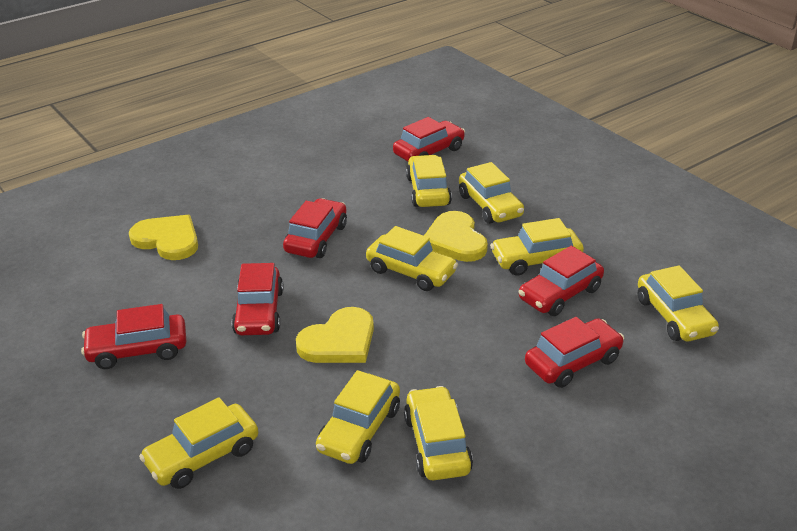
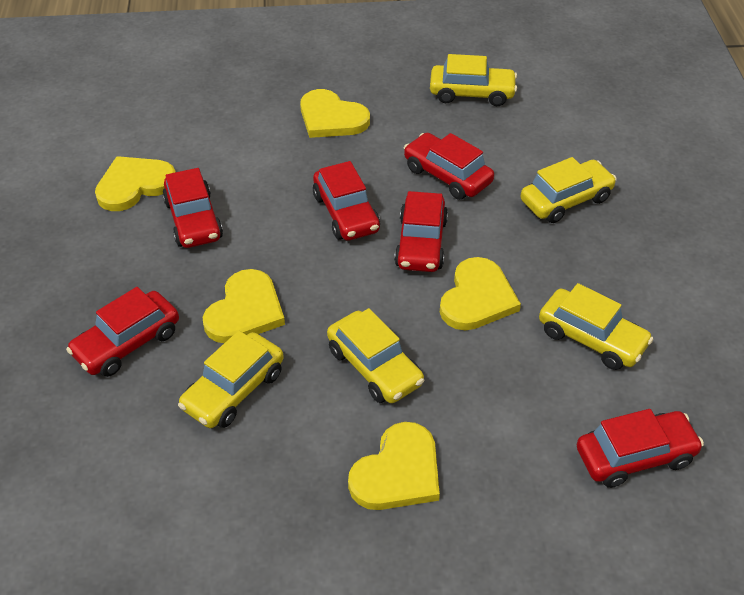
yellow car: 8 -> 5
yellow heart: 3 -> 5

